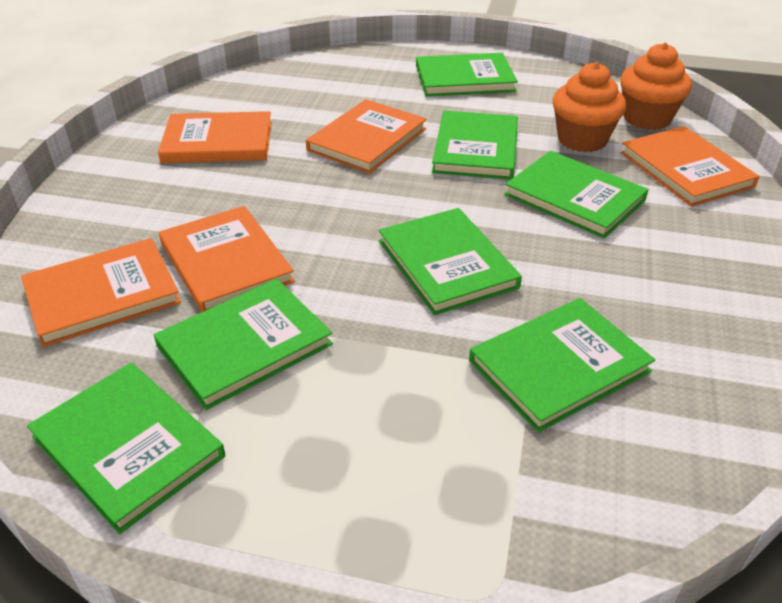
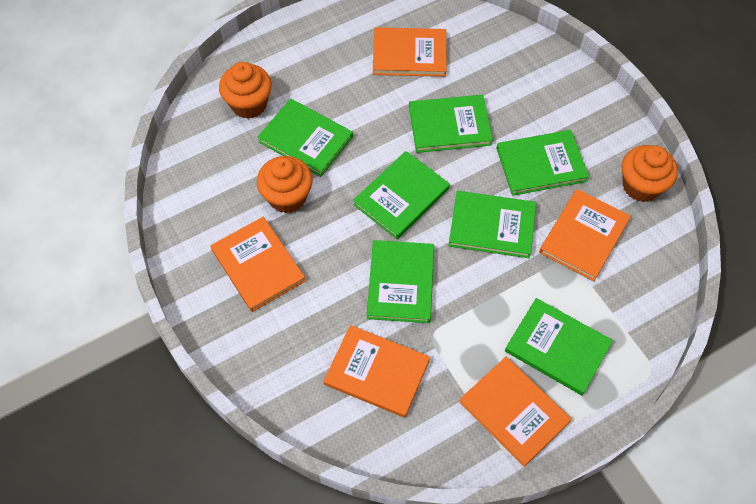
orange cupcake: 2 -> 3

